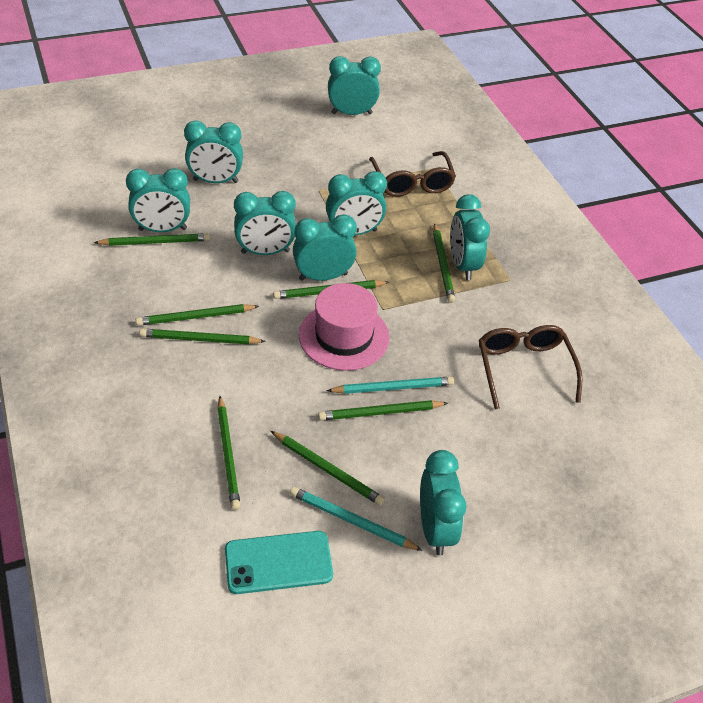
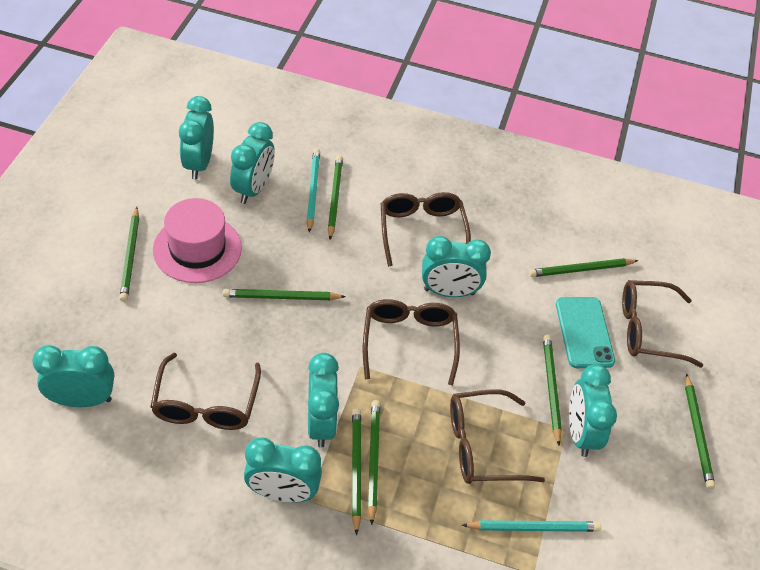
brown glasses: 2 -> 5
turquoise clock: 8 -> 7

